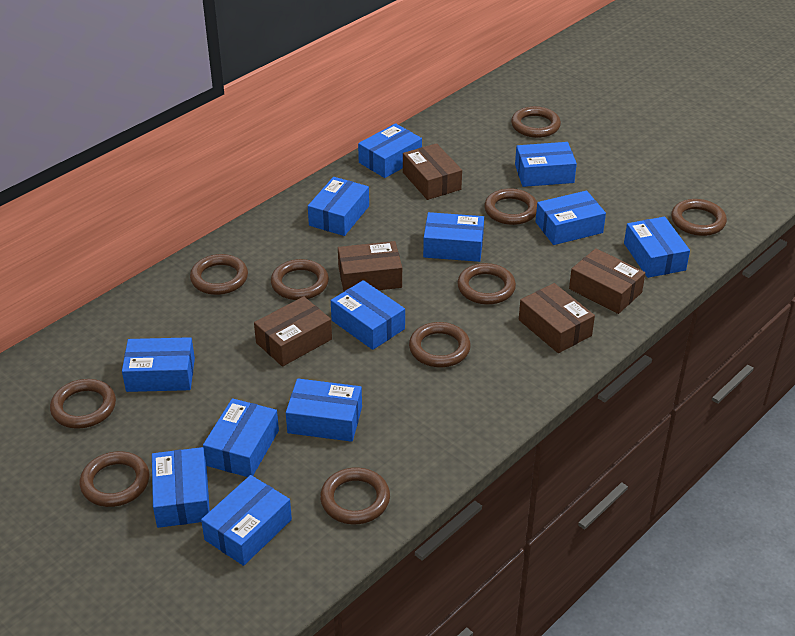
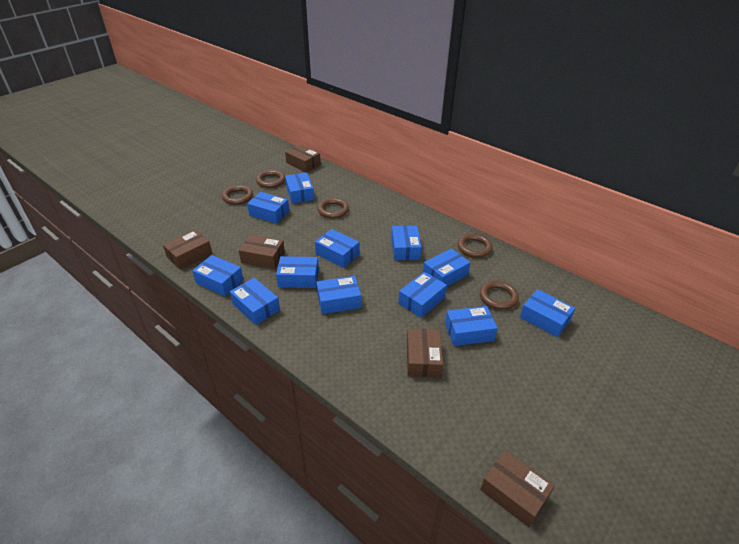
brown ring: 10 -> 5

